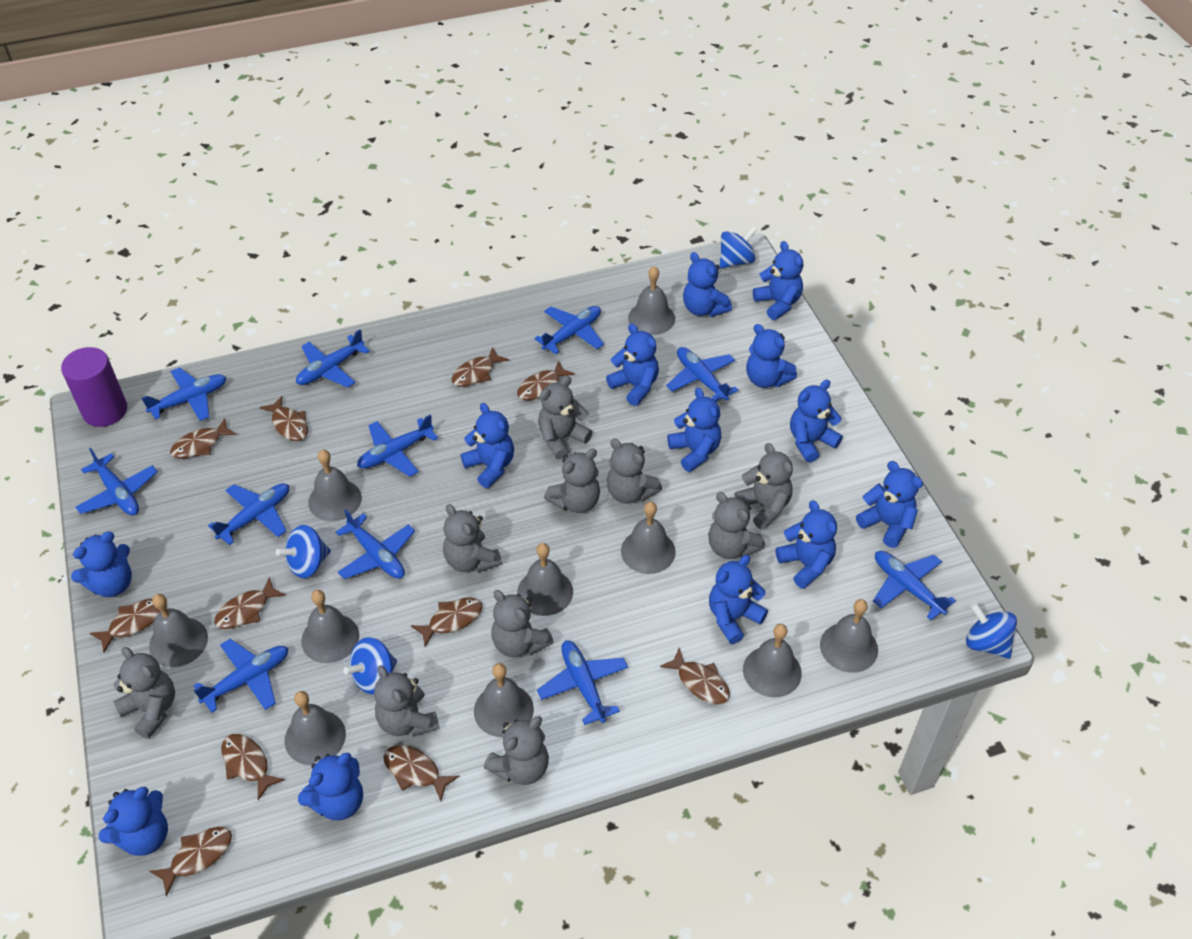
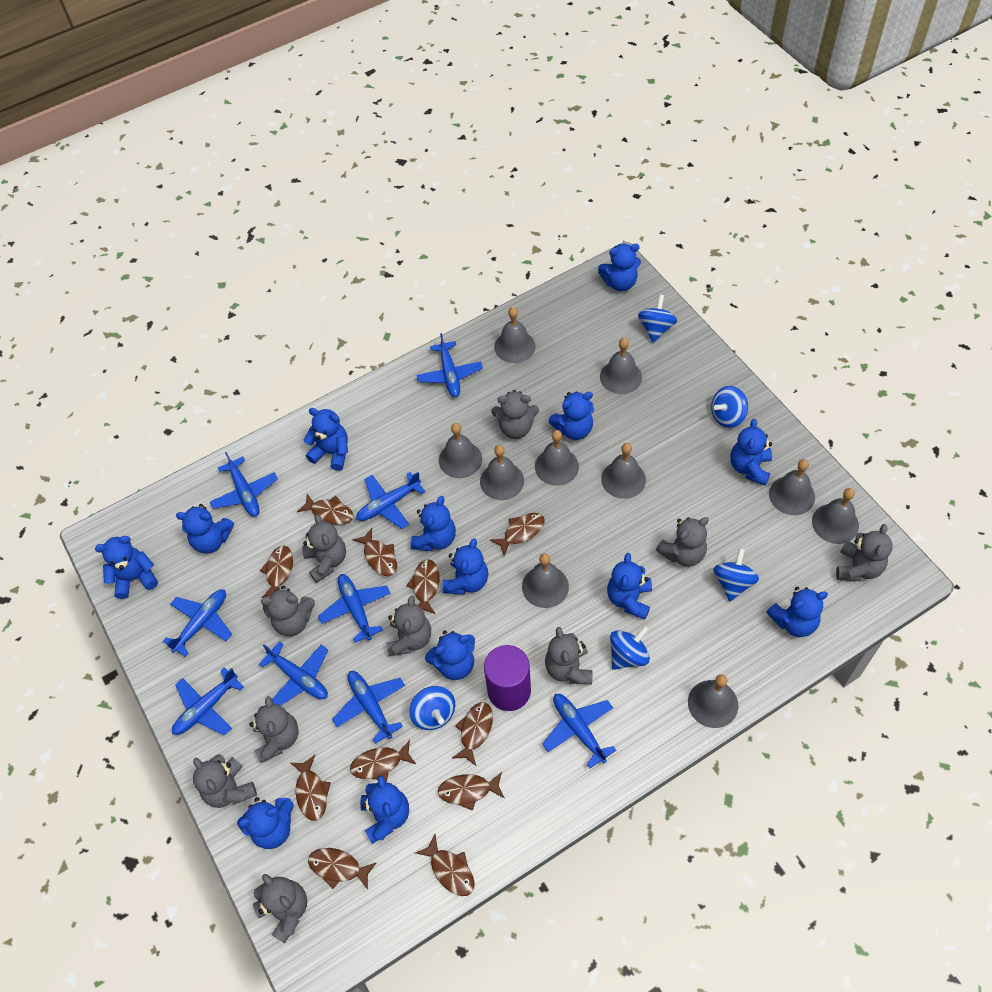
blue plane: 11 -> 9
blue spinning top: 4 -> 5

